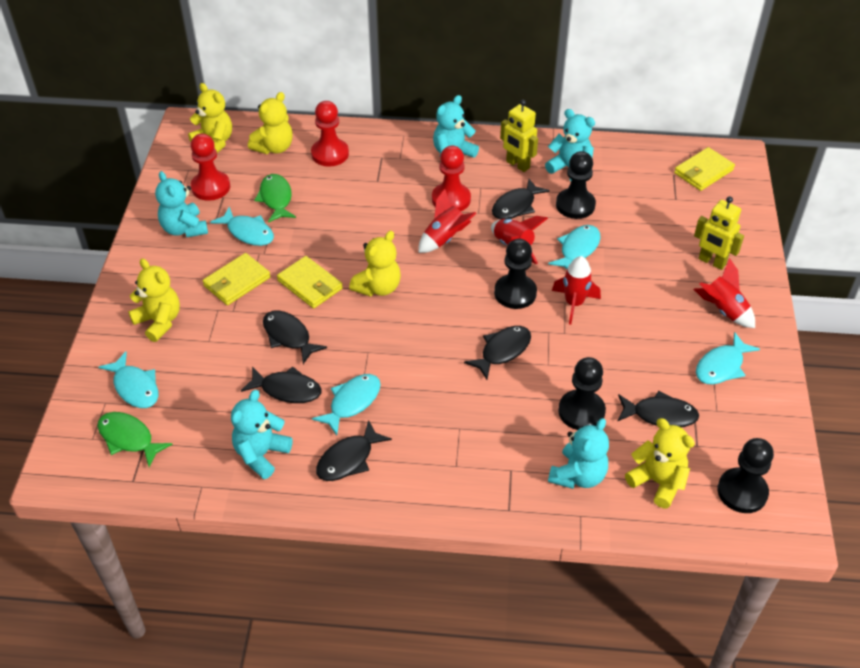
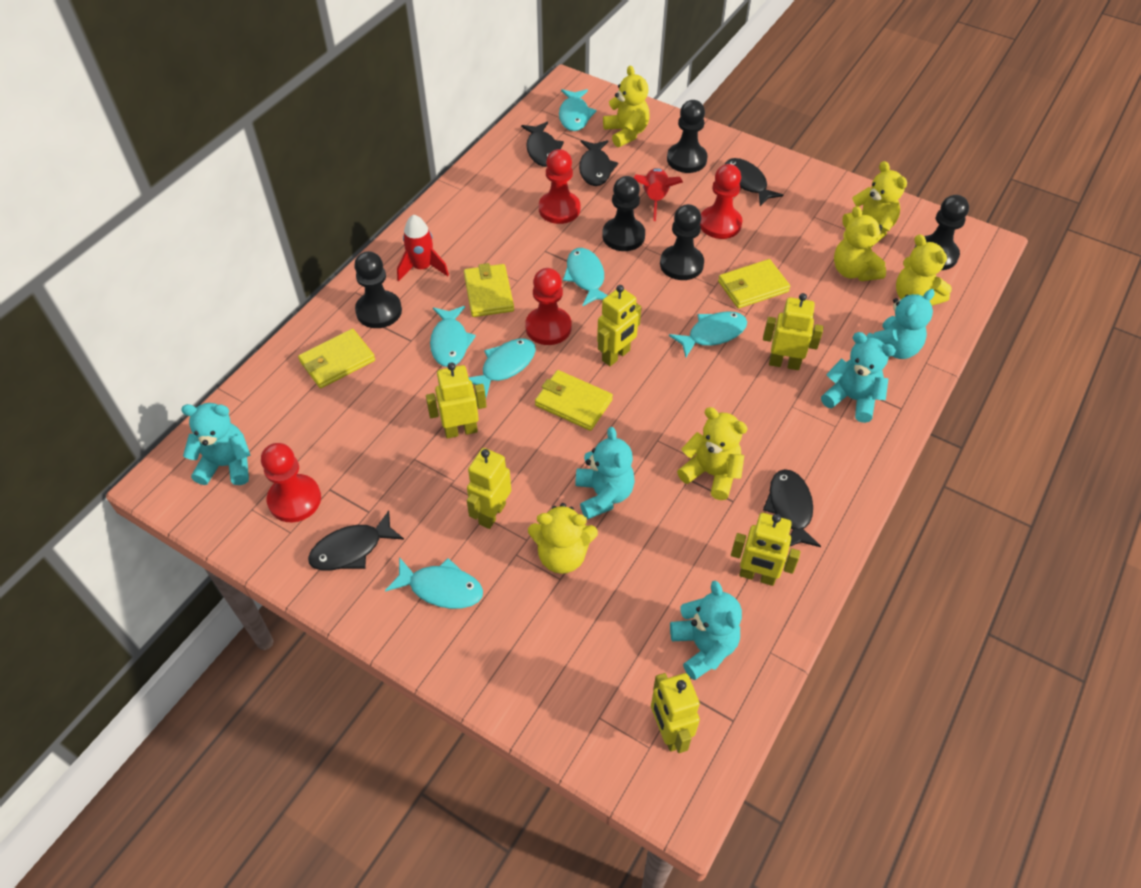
black fish: 6 -> 5
black pawn: 4 -> 5
green fish: 2 -> 0
red pawn: 3 -> 4
red rocket: 4 -> 2
turquoise fish: 5 -> 6
yellow robot: 2 -> 6
yellow teddy bear: 5 -> 6
yellow wallet: 3 -> 4

